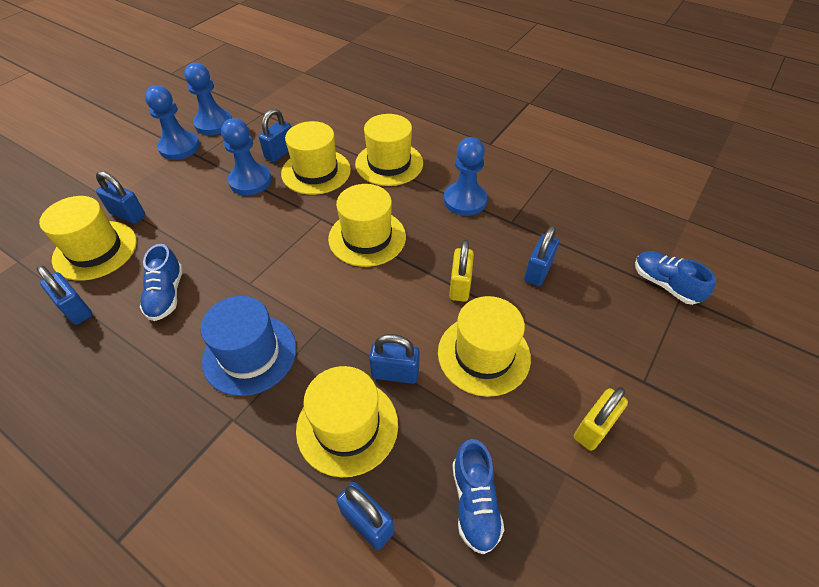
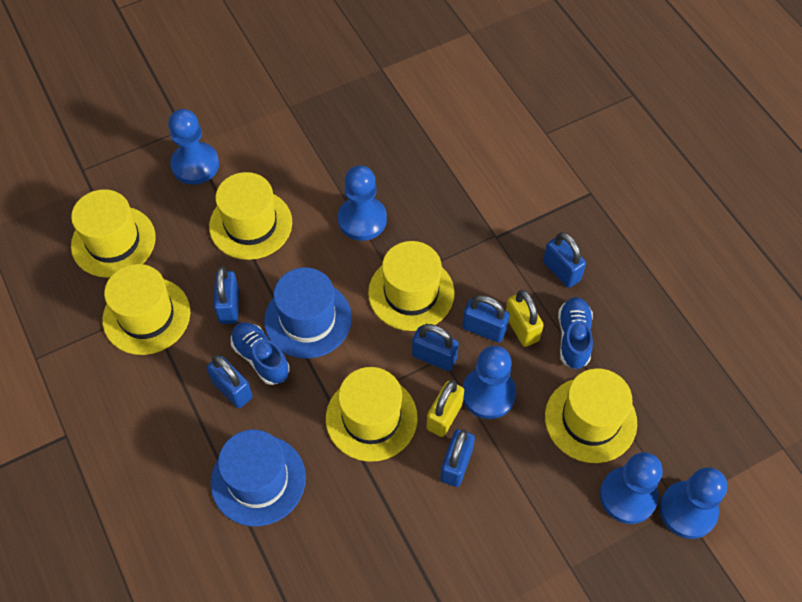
blue hat: 1 -> 2
blue pawn: 4 -> 5
blue shoe: 3 -> 2

